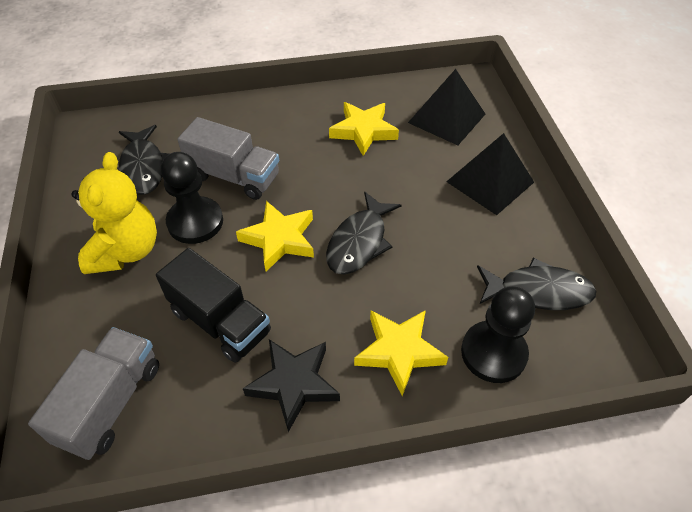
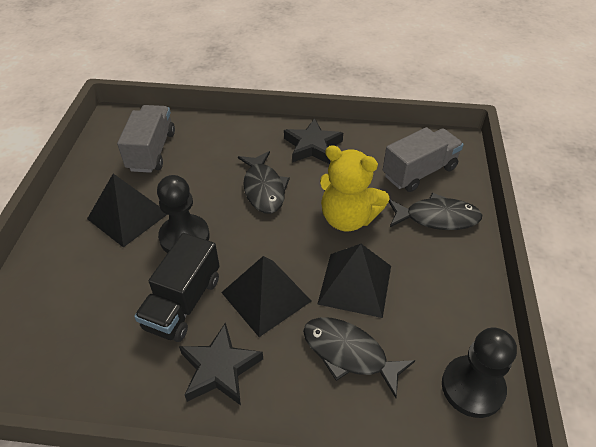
black pyramid: 2 -> 3
black star: 1 -> 2
yellow star: 3 -> 0

